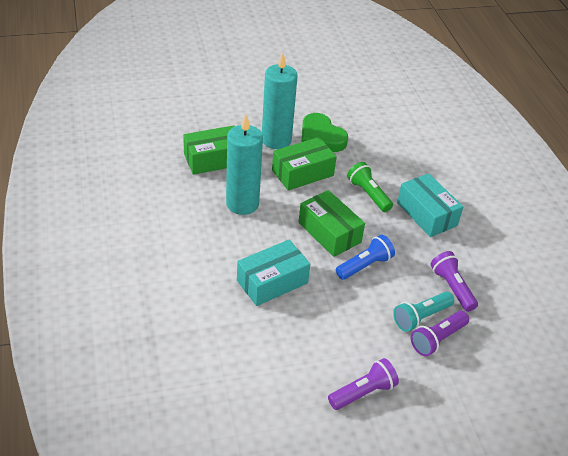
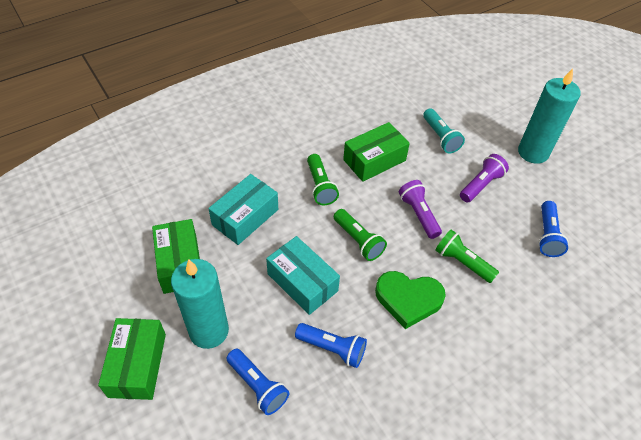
blue flashlight: 1 -> 3
green flashlight: 1 -> 3
purple flashlight: 3 -> 2

